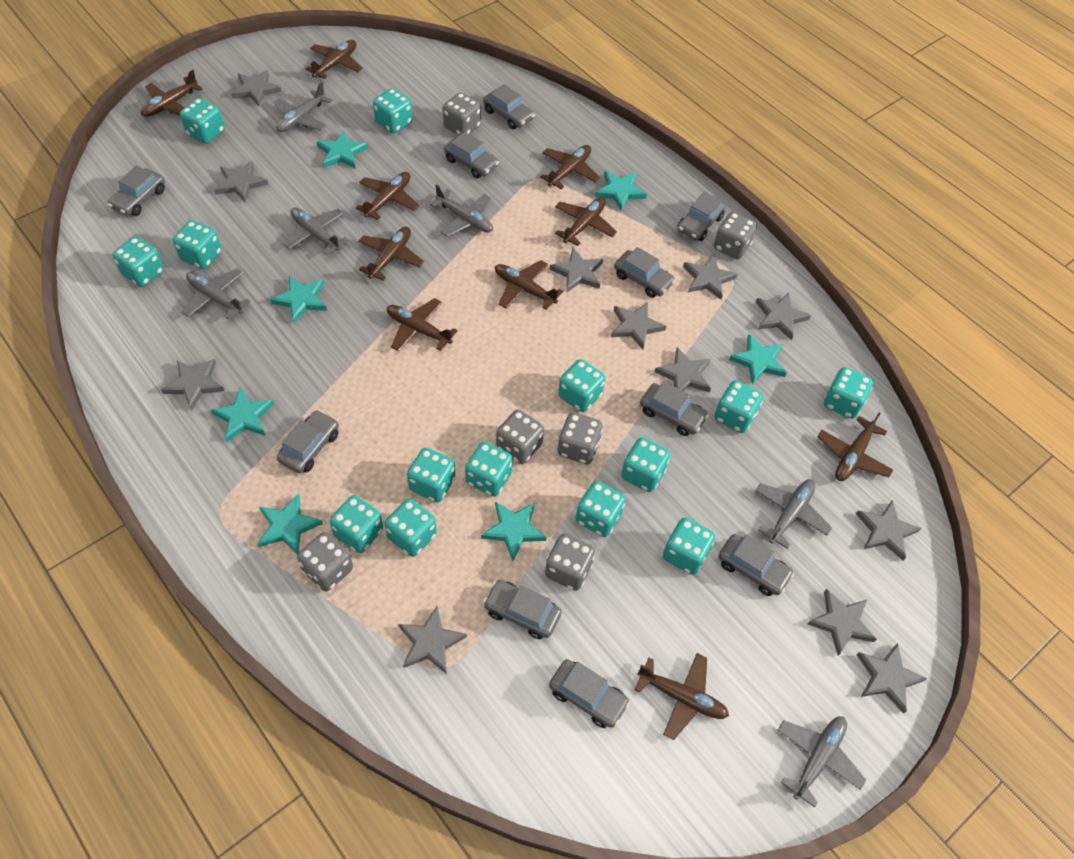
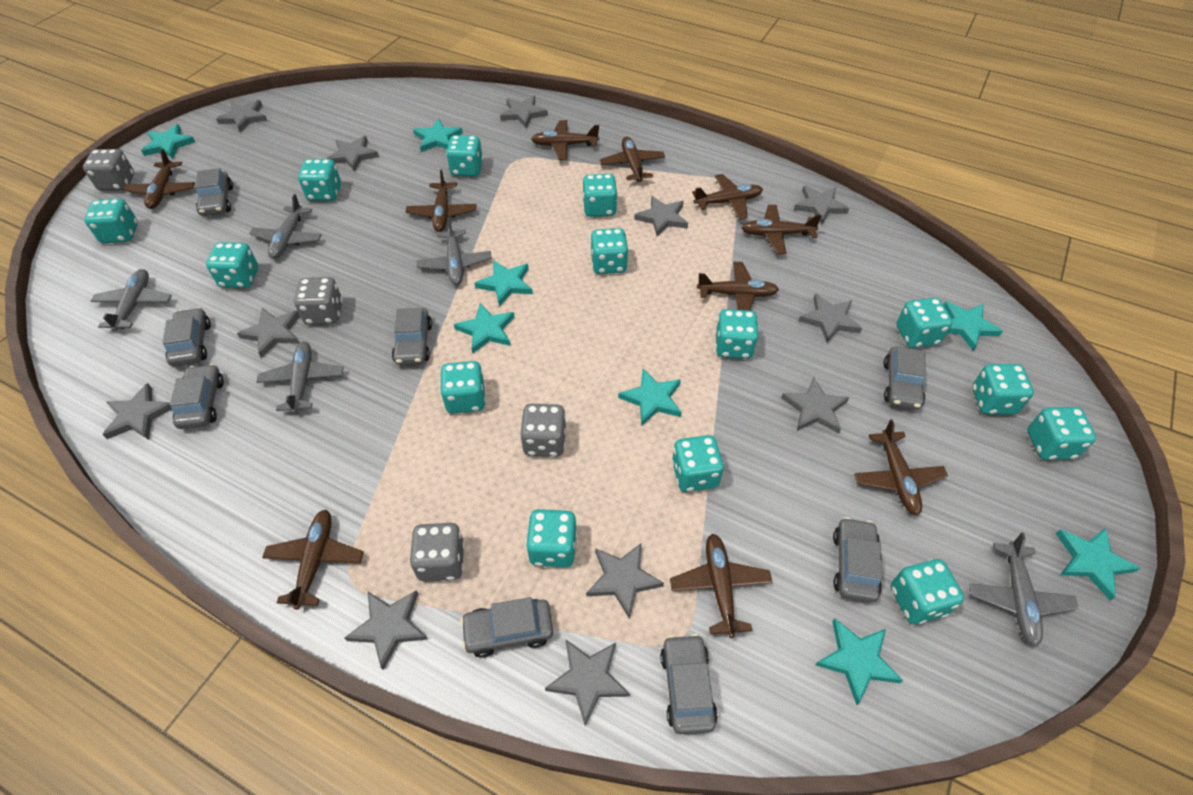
grey car: 10 -> 8
grey dice: 6 -> 4
grey plane: 6 -> 5
turquoise star: 7 -> 8

